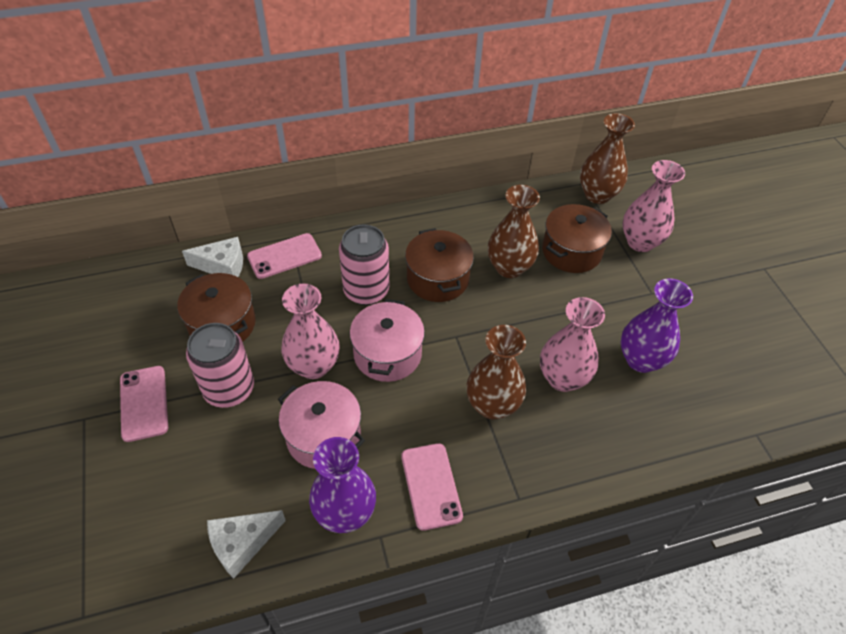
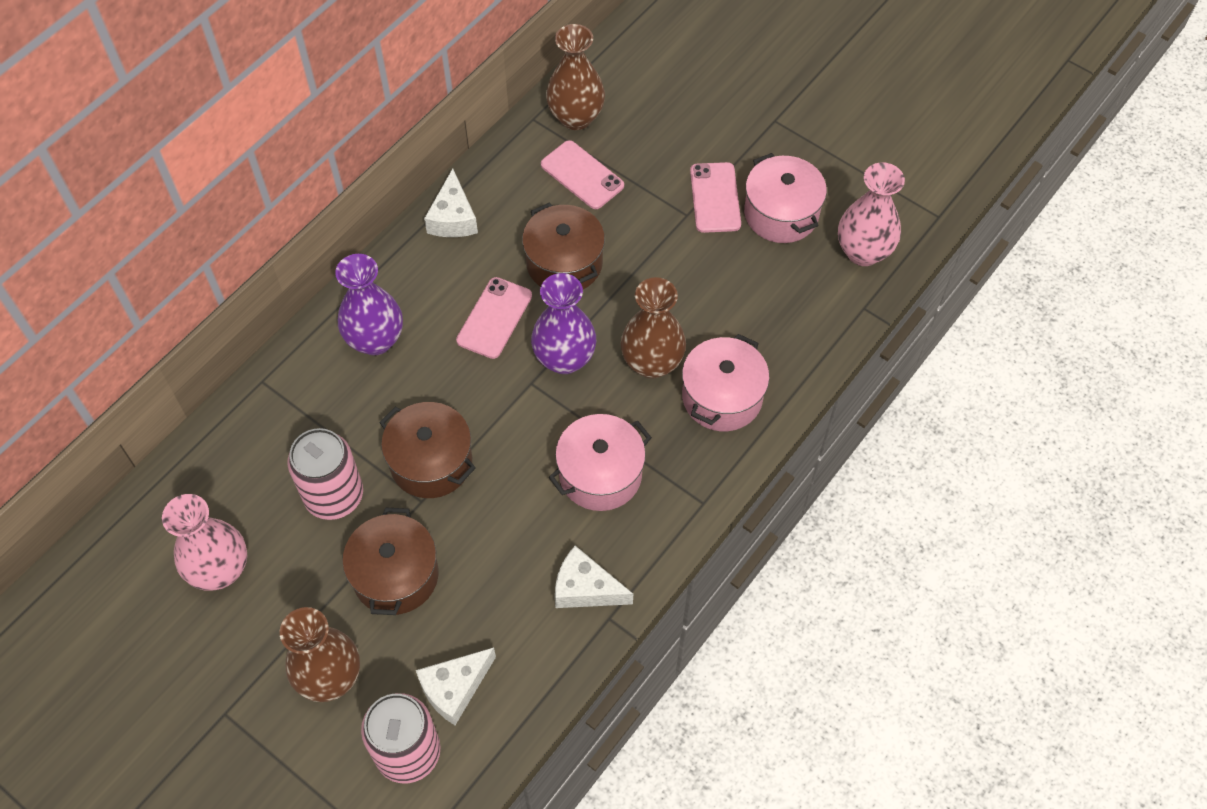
pink pot: 2 -> 3
pink vase: 3 -> 2
white cheese: 2 -> 3

